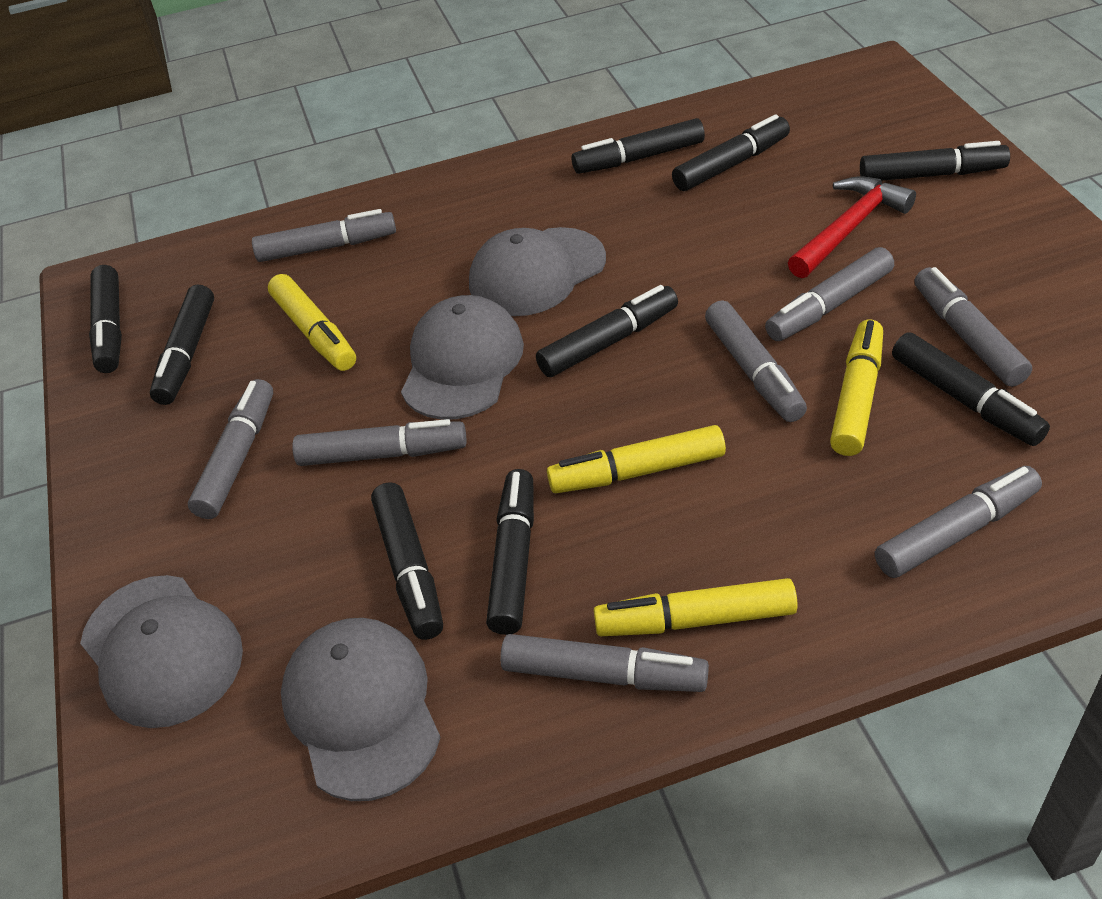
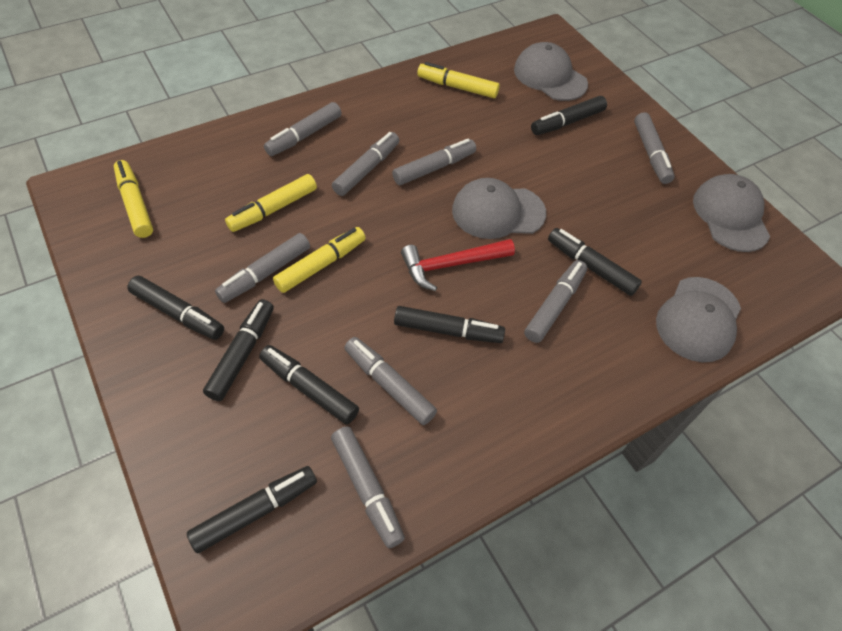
black marker: 9 -> 7

